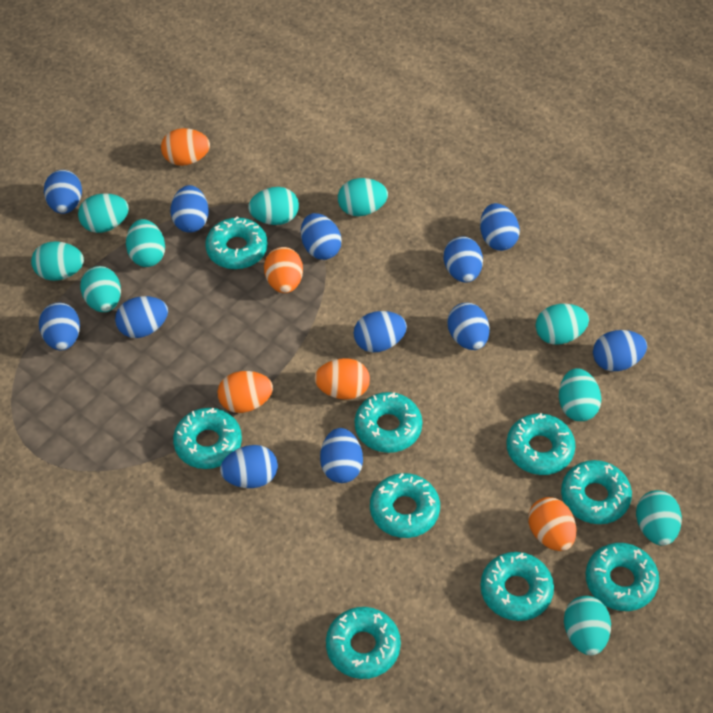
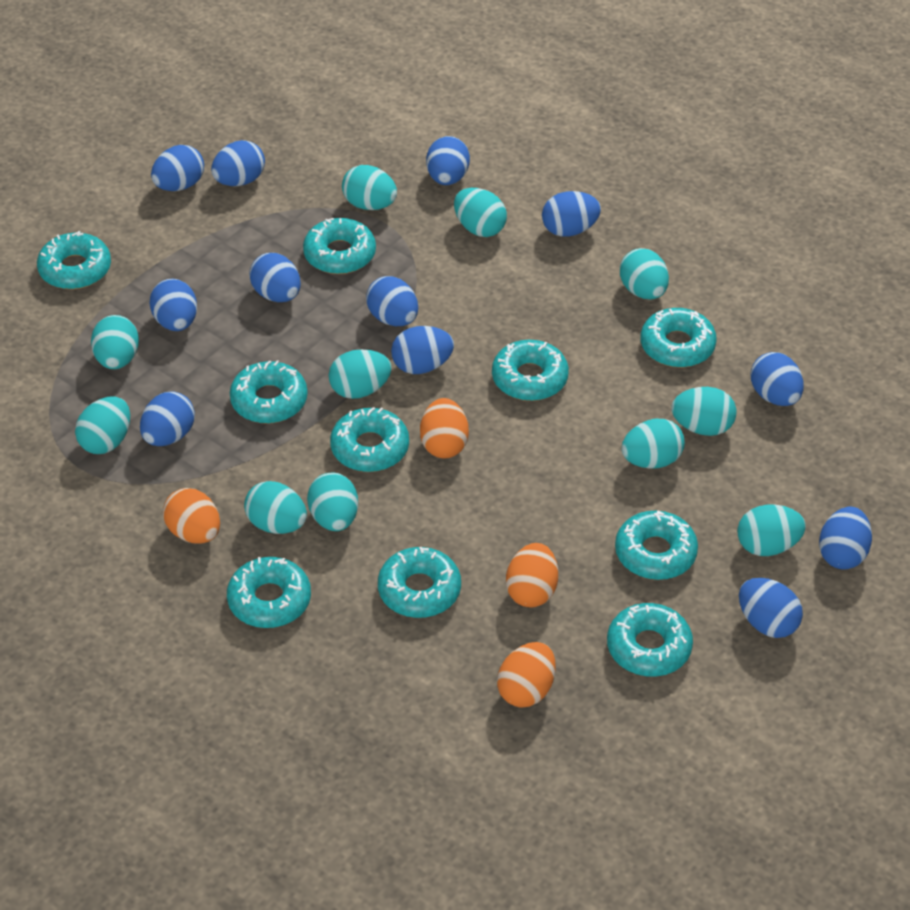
orange egg: 5 -> 4
turquoise donut: 9 -> 10
turquoise egg: 10 -> 11

